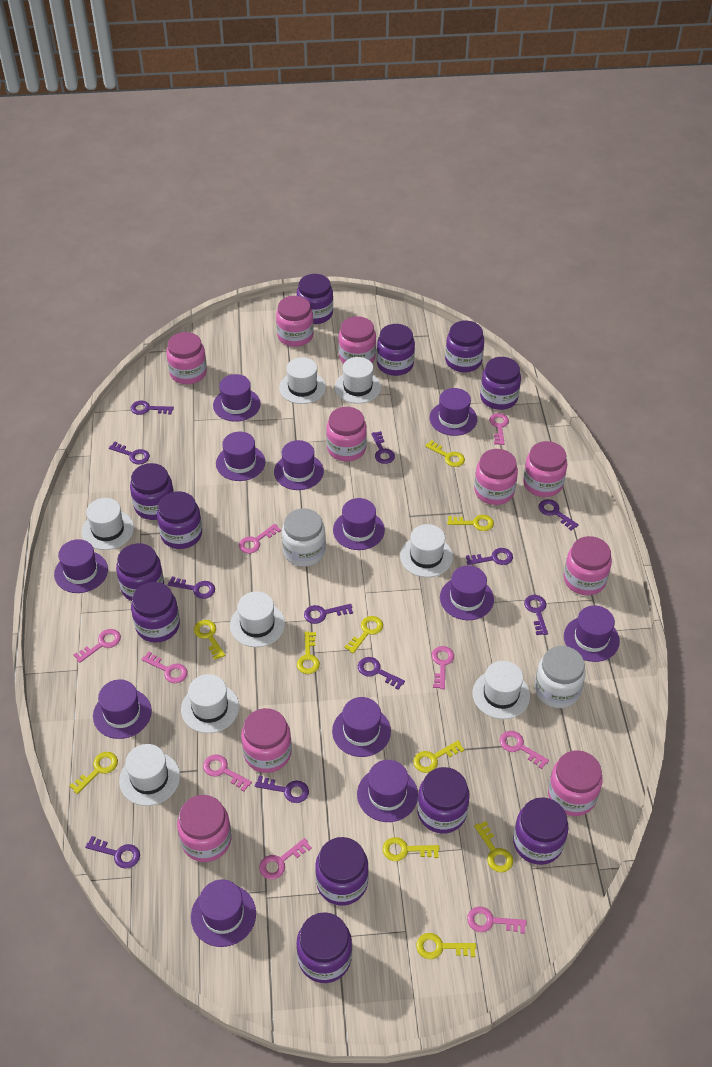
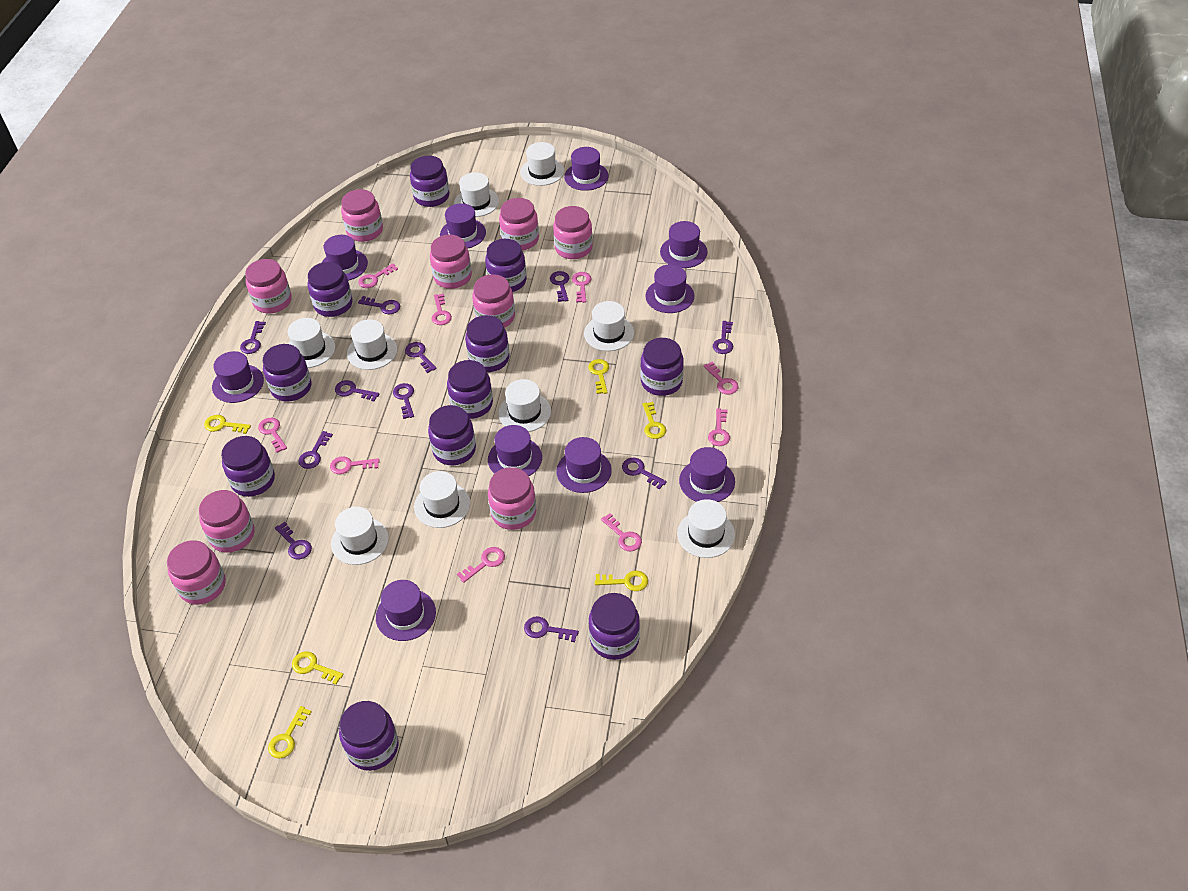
pink jar: 10 -> 9
purple hat: 12 -> 10
purple jar: 12 -> 11
white hat: 8 -> 9
white jar: 2 -> 0
yellow key: 10 -> 6

